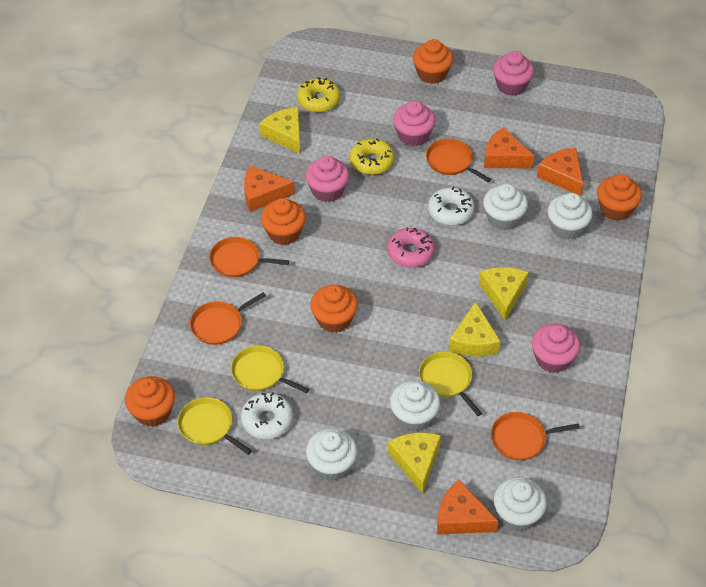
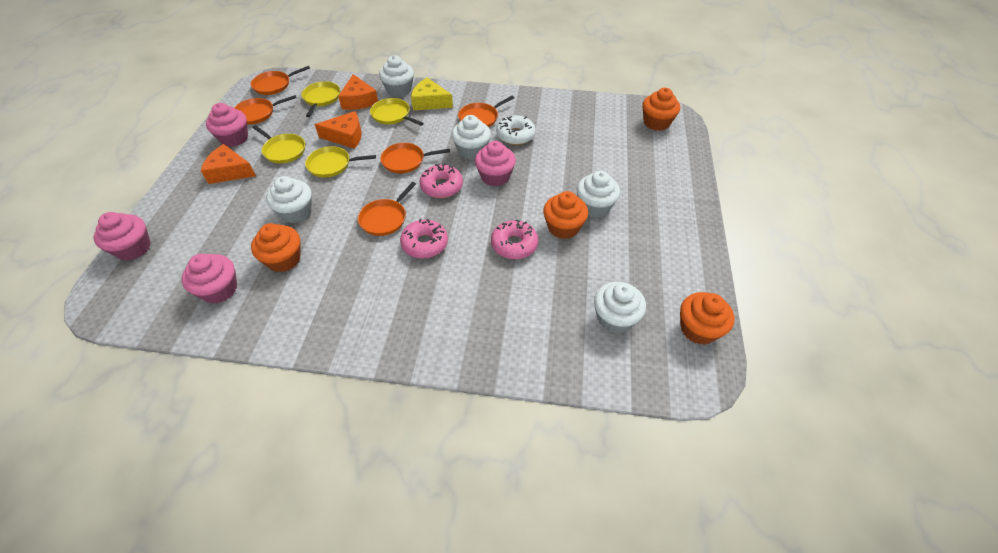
orange cheese: 4 -> 3
orange cupcake: 5 -> 4
orange pan: 4 -> 5
pink donut: 1 -> 3
white donut: 2 -> 1
yellow cheese: 4 -> 1
yellow donut: 2 -> 0
yellow pan: 3 -> 4

